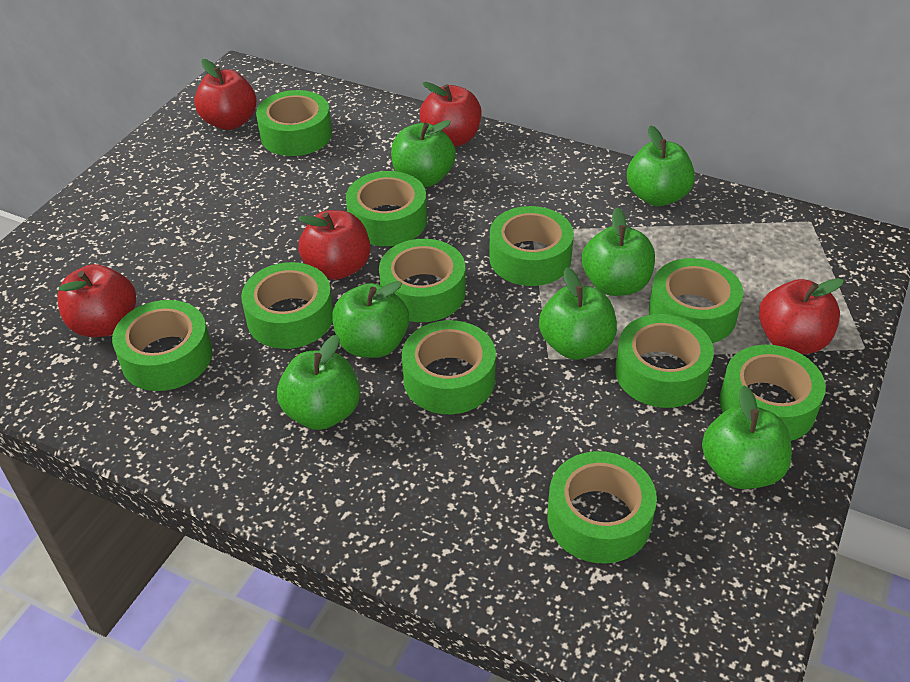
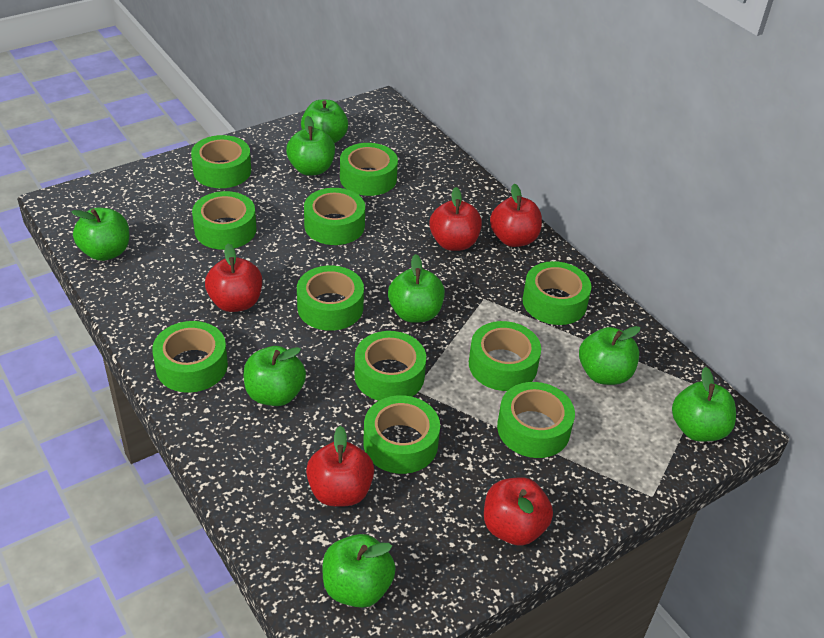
green apple: 7 -> 8

